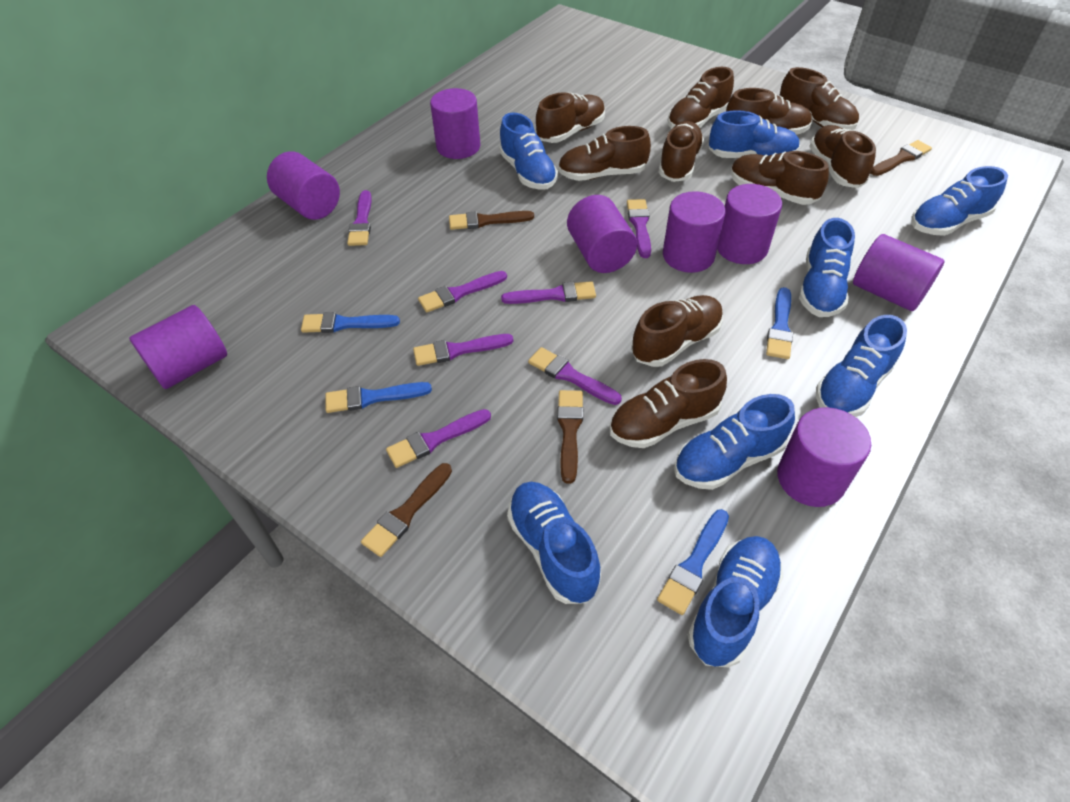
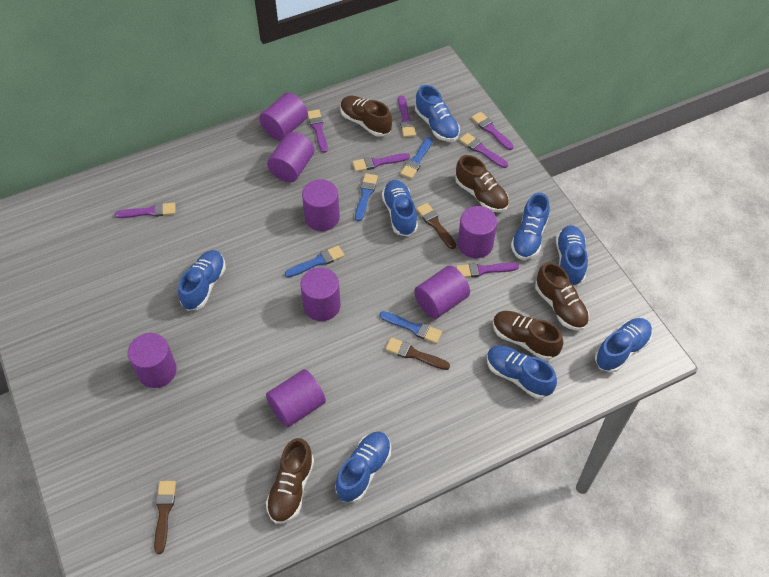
brown brush: 4 -> 3
brown shoe: 10 -> 5

